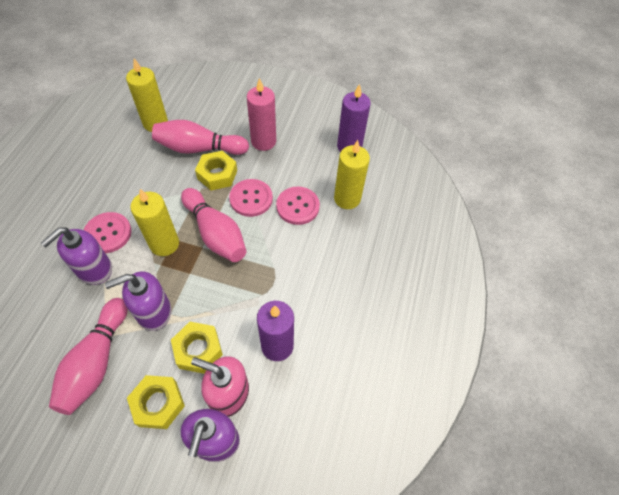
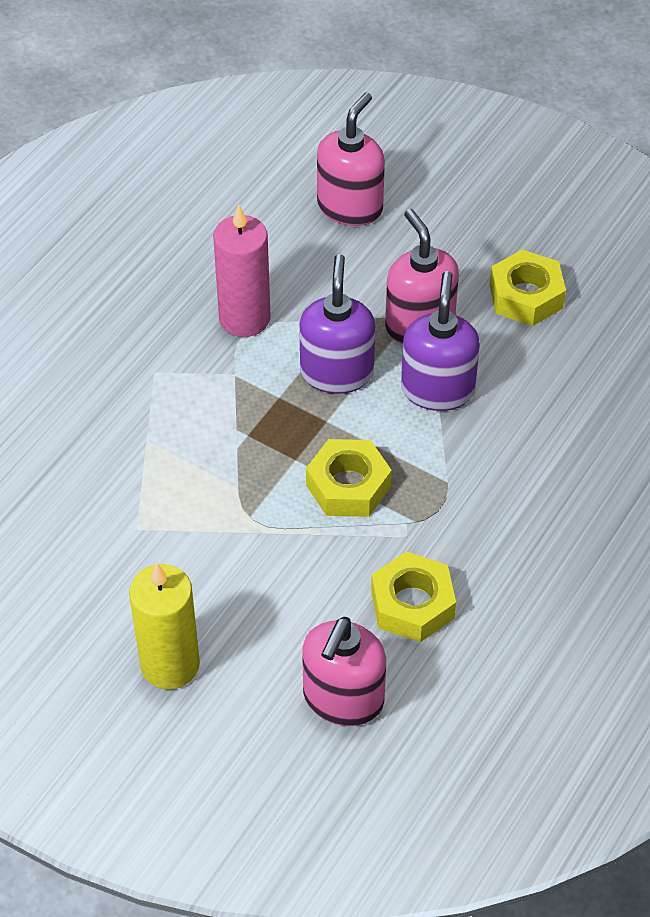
pink bowling pin: 3 -> 0
pink button: 3 -> 0
pink soap dispenser: 1 -> 3
purple candle: 2 -> 0
purple soap dispenser: 3 -> 2
yellow candle: 3 -> 1

